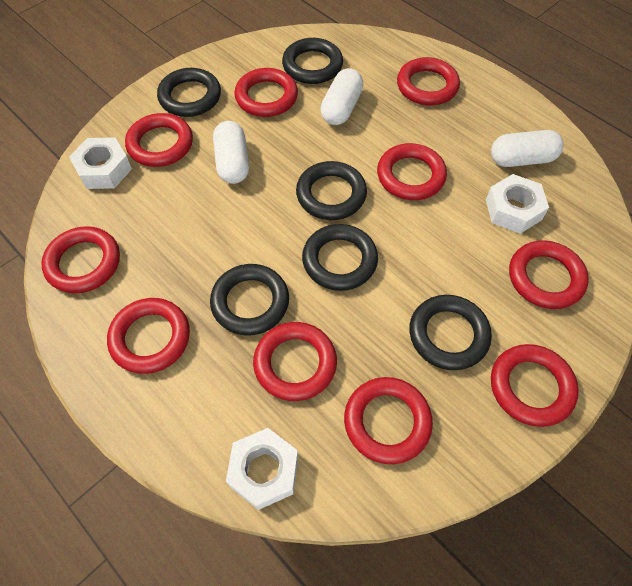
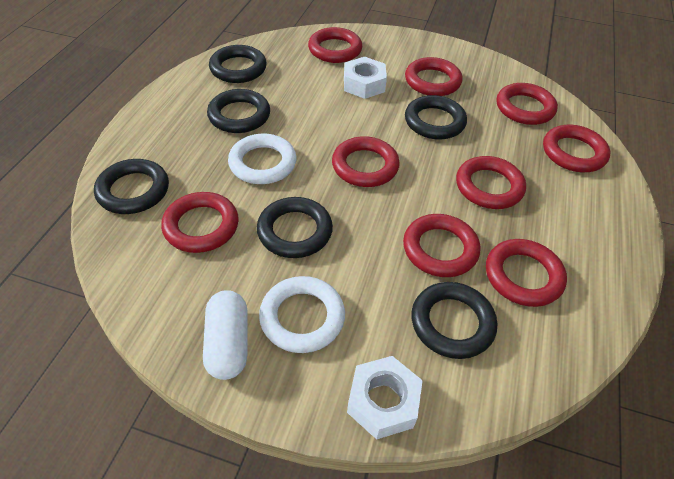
red ring: 10 -> 9
white capsule: 3 -> 1
white nut: 3 -> 2
white ring: 0 -> 2

